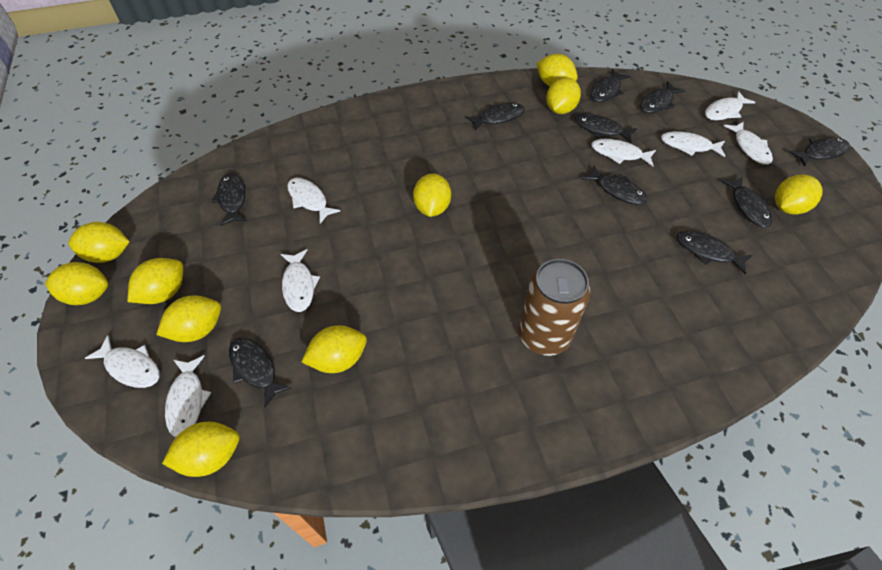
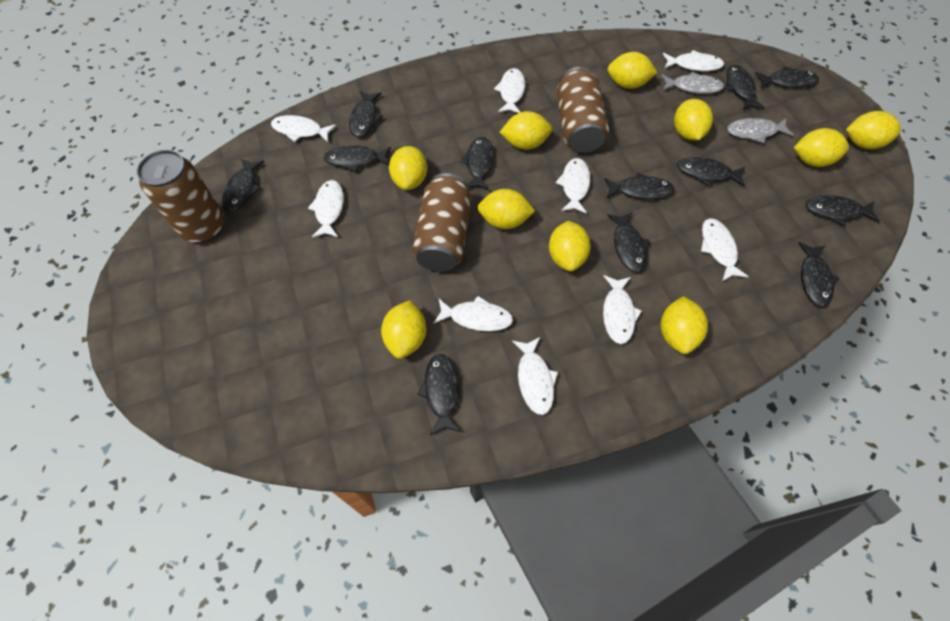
black fish: 10 -> 12
brown can: 1 -> 3
grey fish: 0 -> 2
white fish: 8 -> 9

